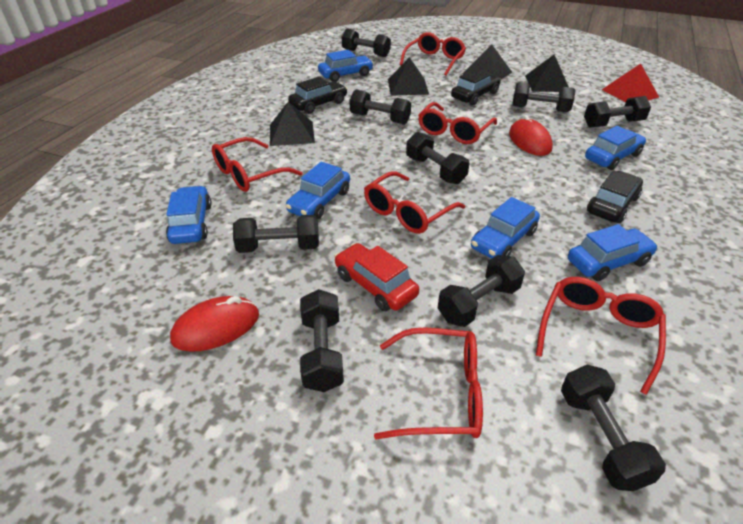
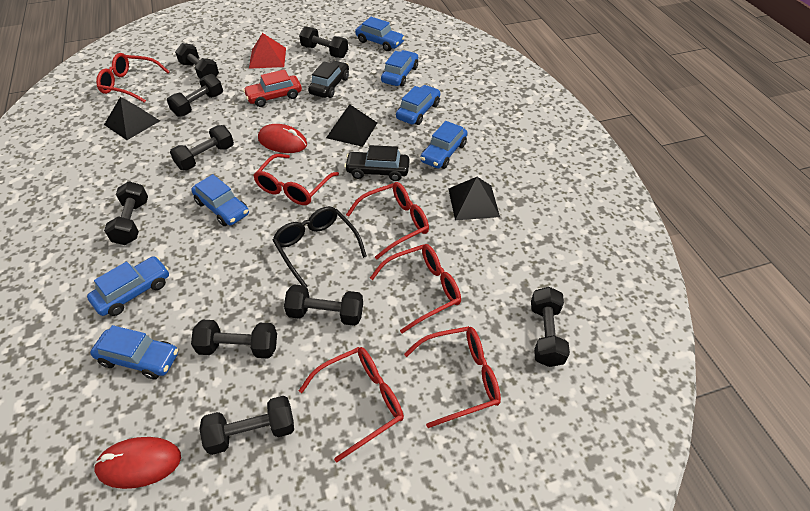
black car: 3 -> 2
black glasses: 0 -> 1
black pyramid: 4 -> 3
blue car: 6 -> 7

